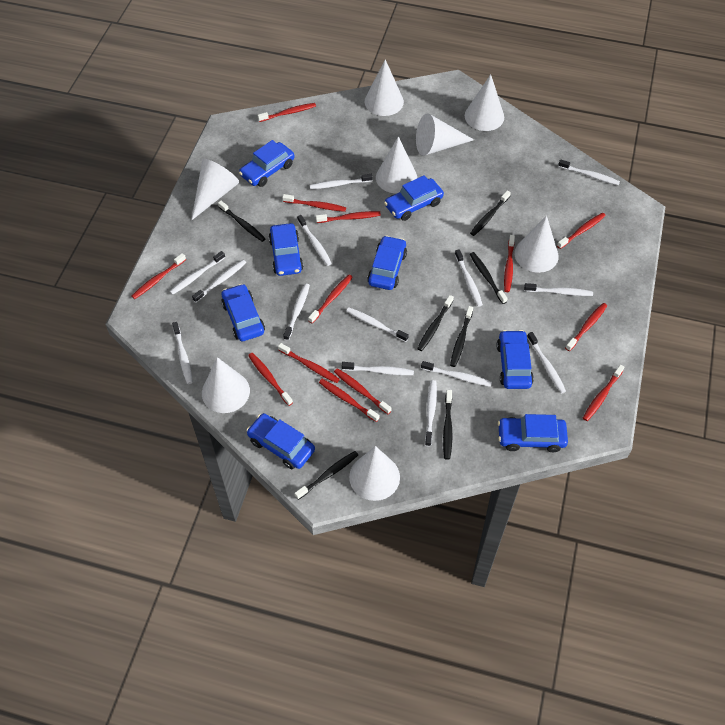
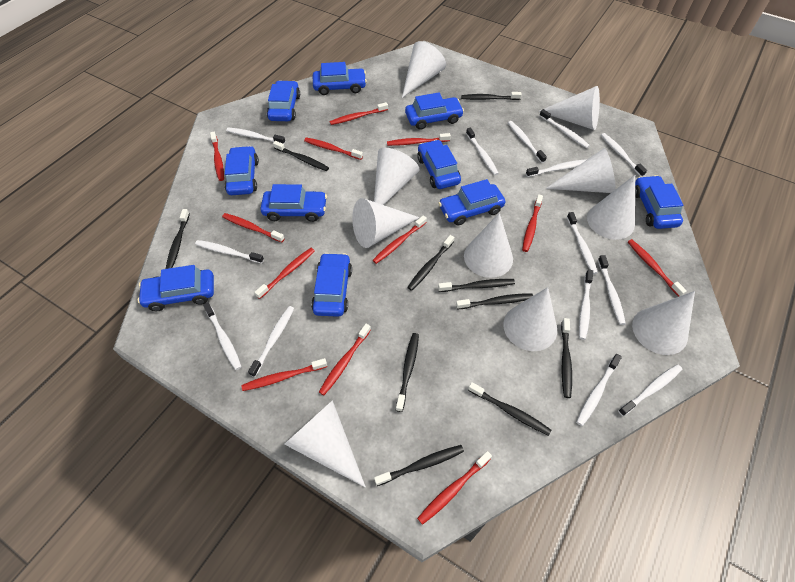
black toothbrush: 7 -> 10
blue car: 8 -> 10
red toothbrush: 13 -> 12
white cone: 8 -> 10

